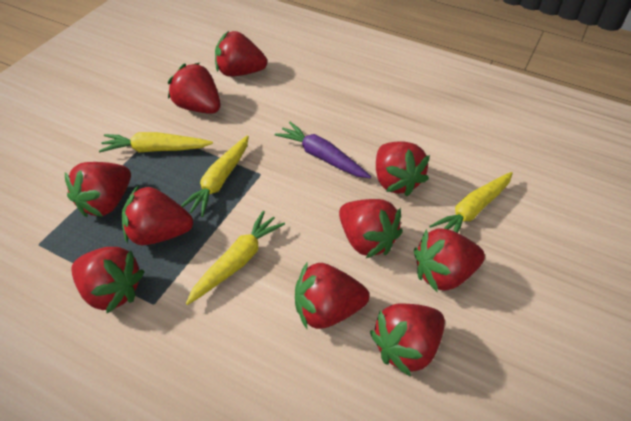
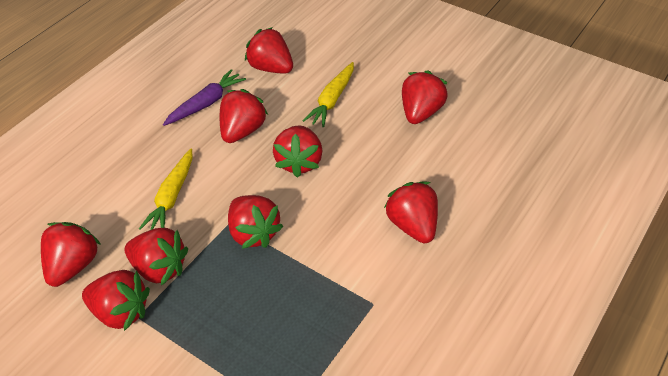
red strawberry: 10 -> 9
yellow carrot: 4 -> 2

